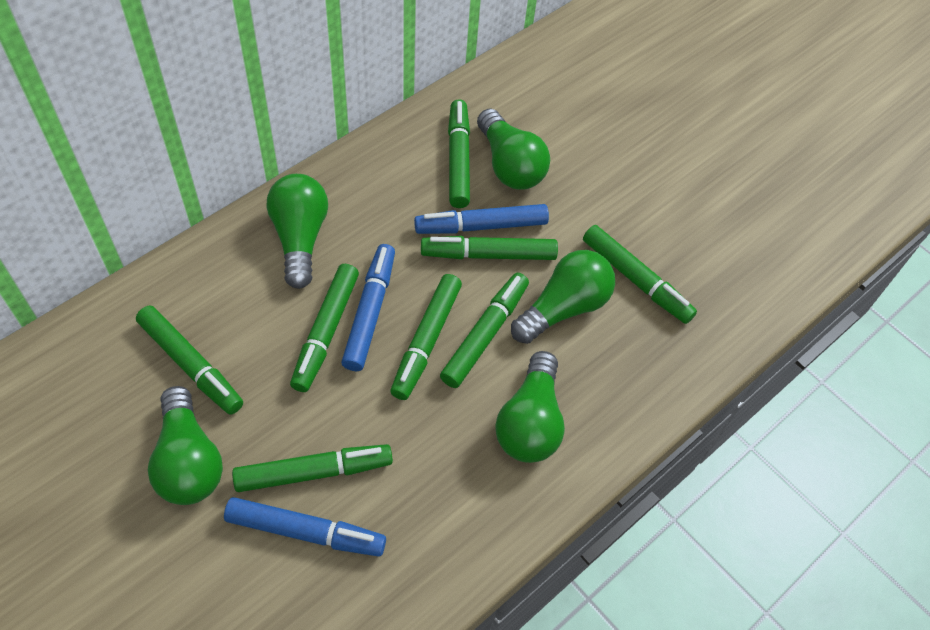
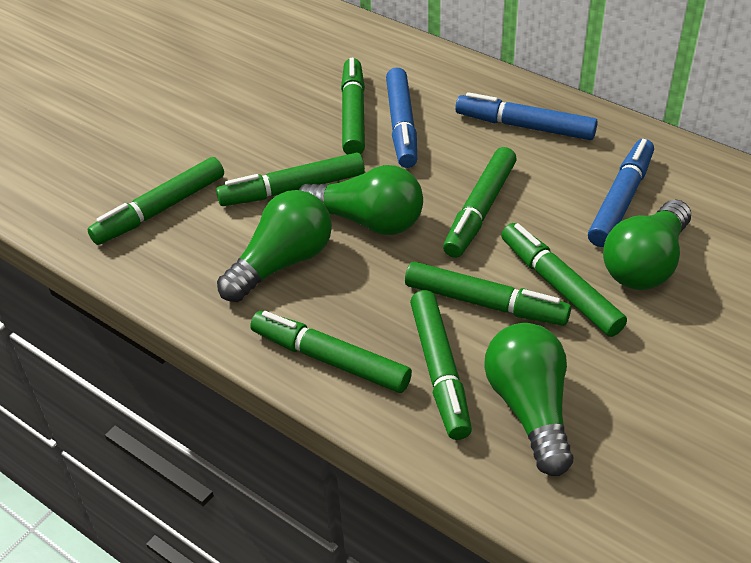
green light bulb: 5 -> 4

